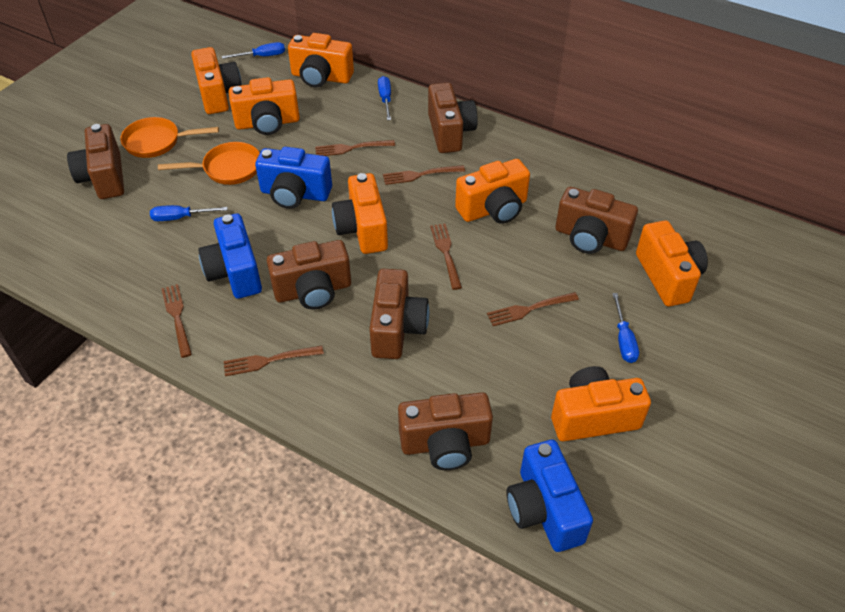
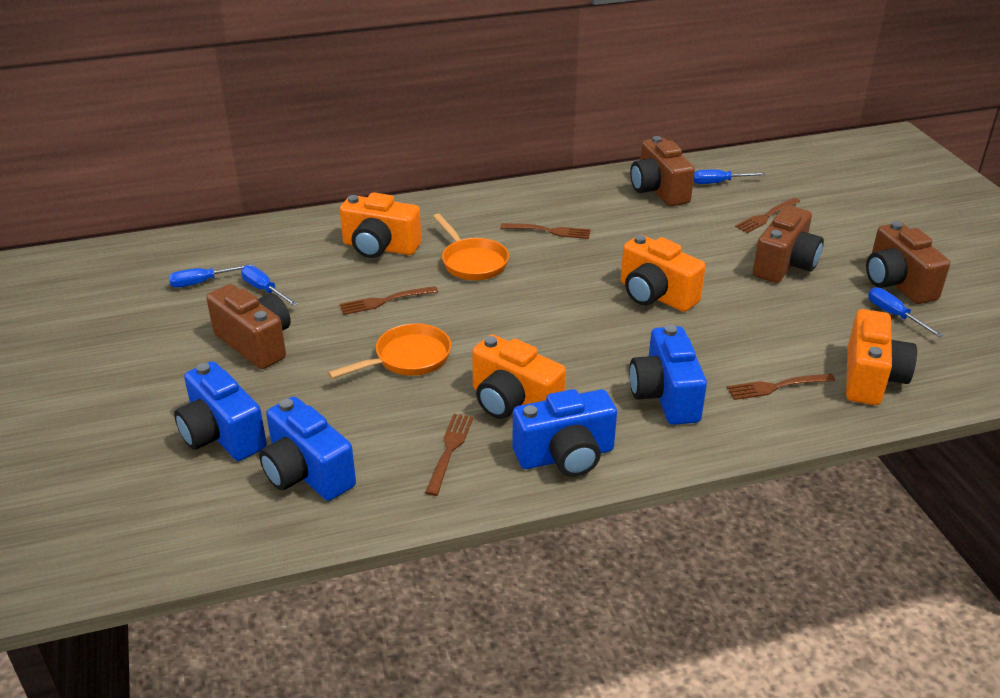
blue camera: 3 -> 4
brown camera: 6 -> 4
brown fork: 6 -> 5
orange camera: 7 -> 4

